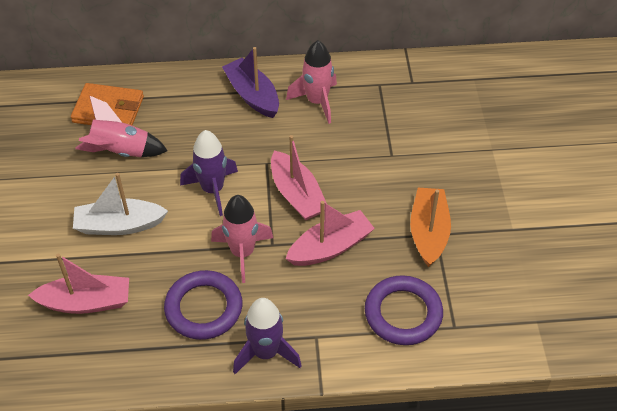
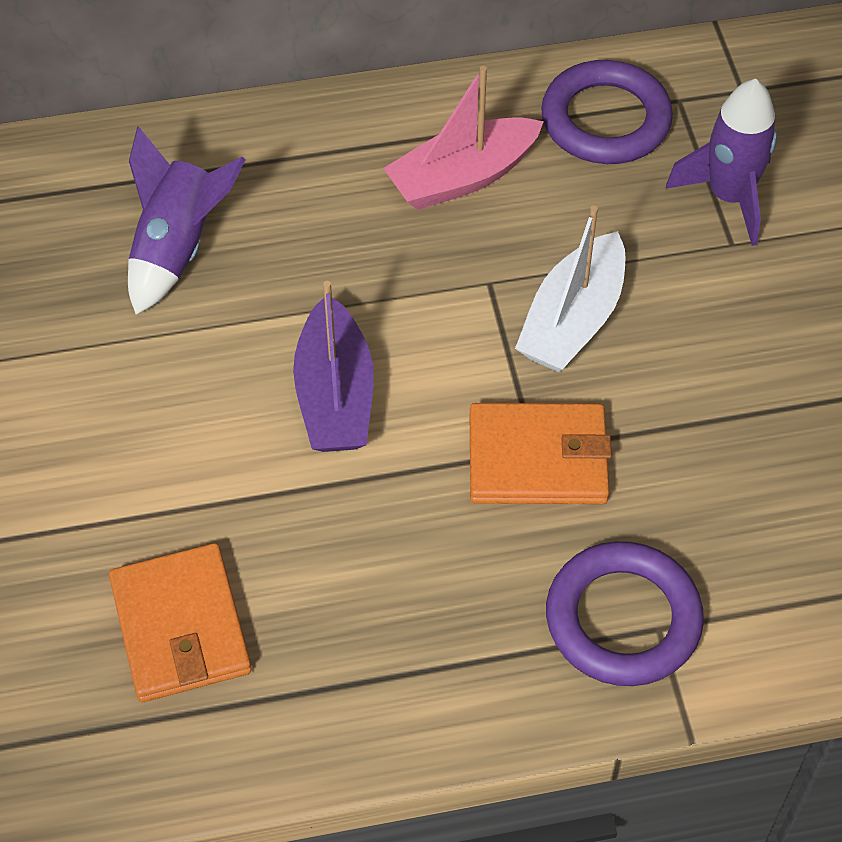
orange boat: 1 -> 0
orange wallet: 1 -> 2
pink boat: 3 -> 1
pink rocket: 3 -> 0

